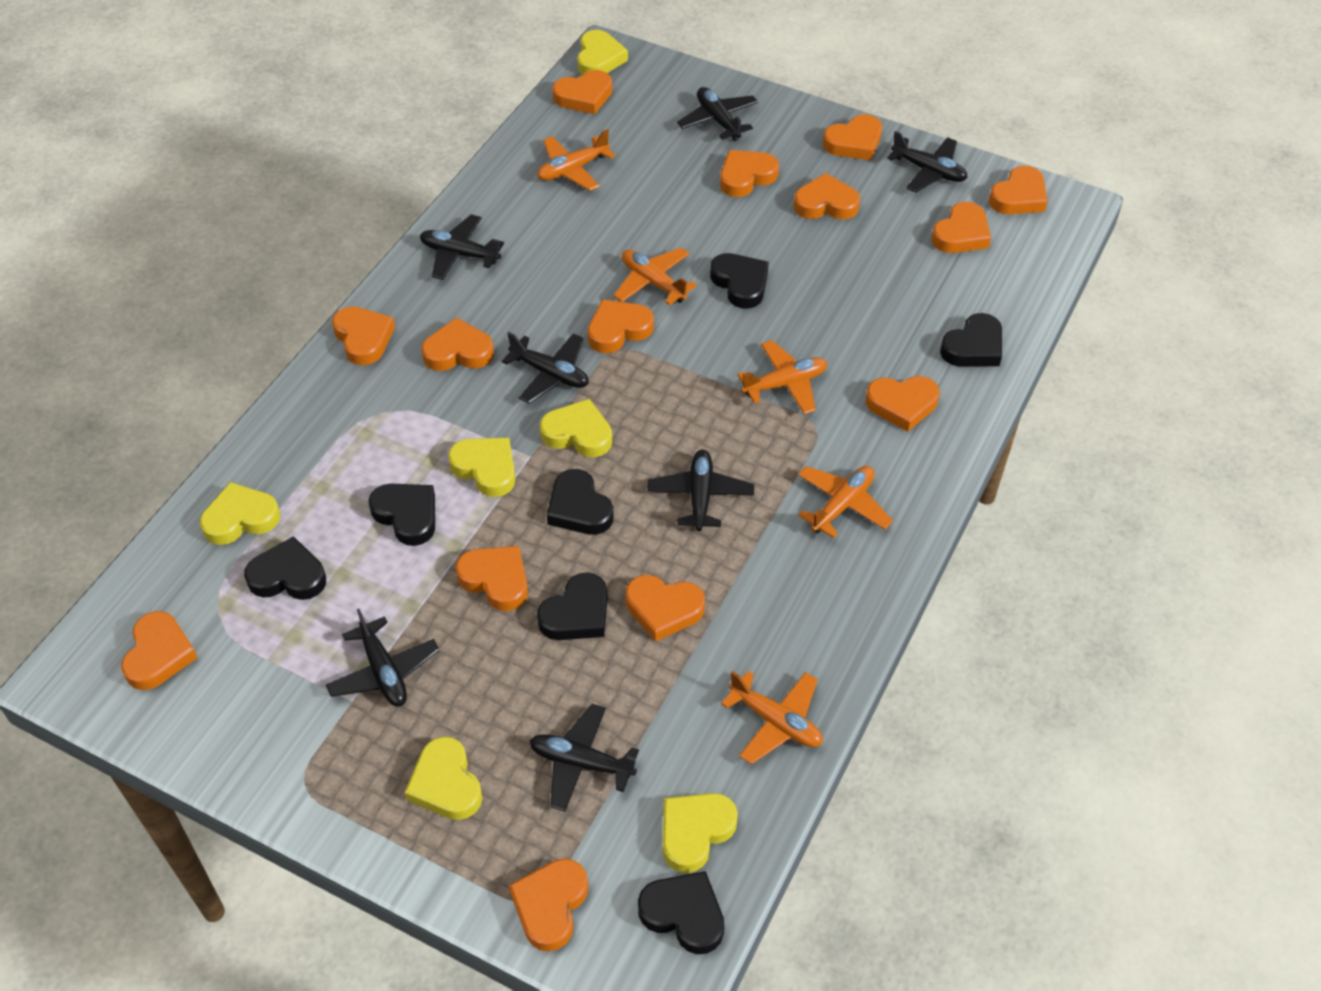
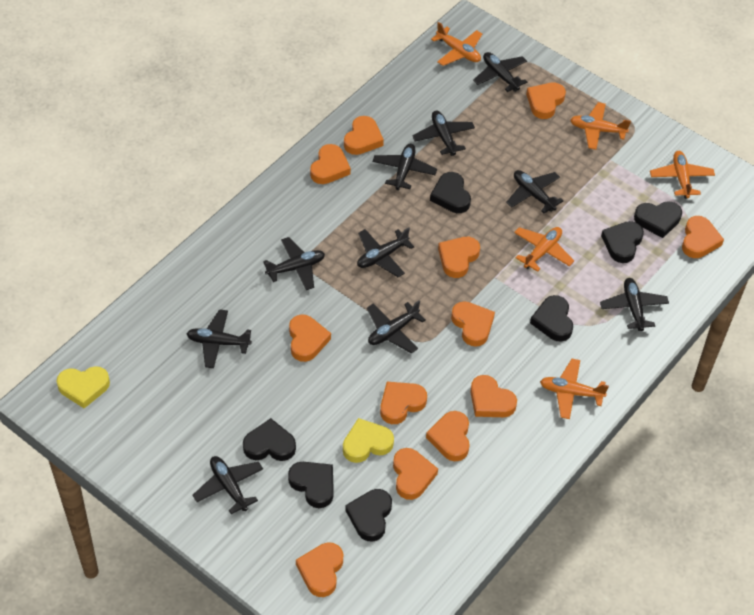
black plane: 7 -> 10
orange heart: 14 -> 12
yellow heart: 6 -> 2

